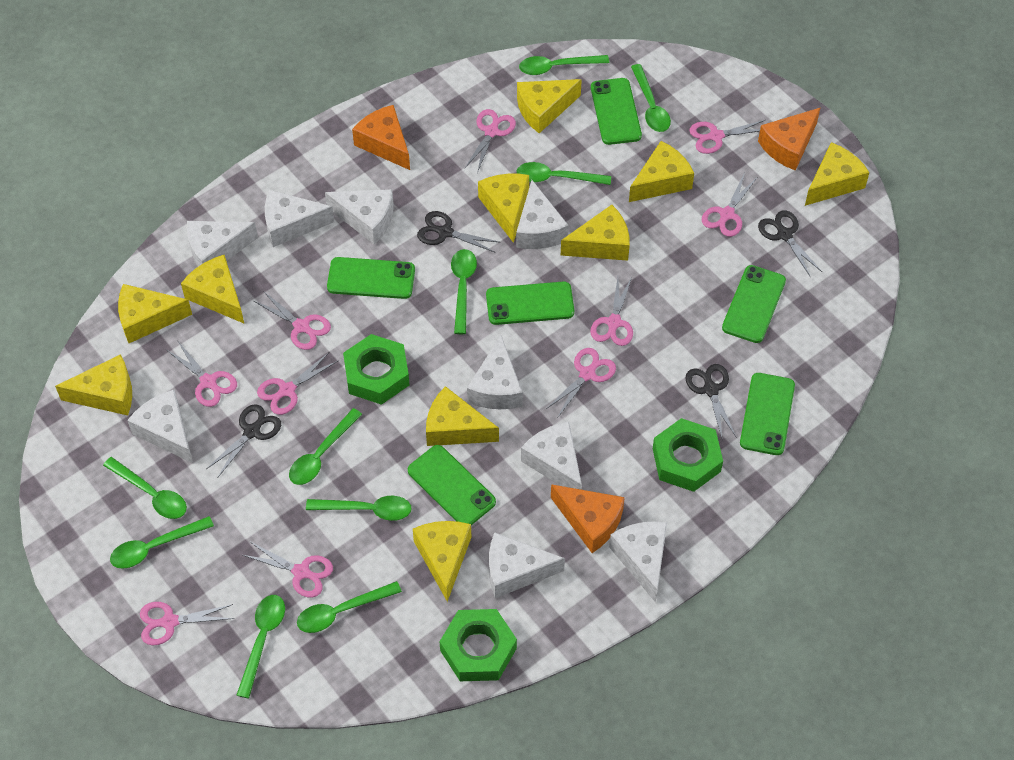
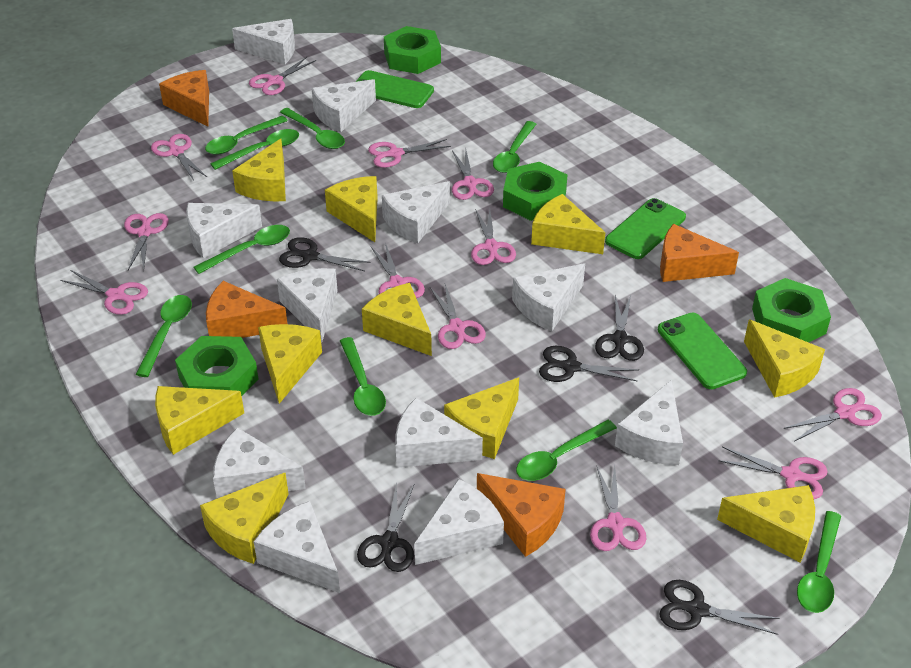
black scissors: 4 -> 5
green nut: 3 -> 4
green phone: 6 -> 3
green spoon: 10 -> 9
orange cheese: 3 -> 4
pink scissors: 10 -> 12
white cheese: 9 -> 11

